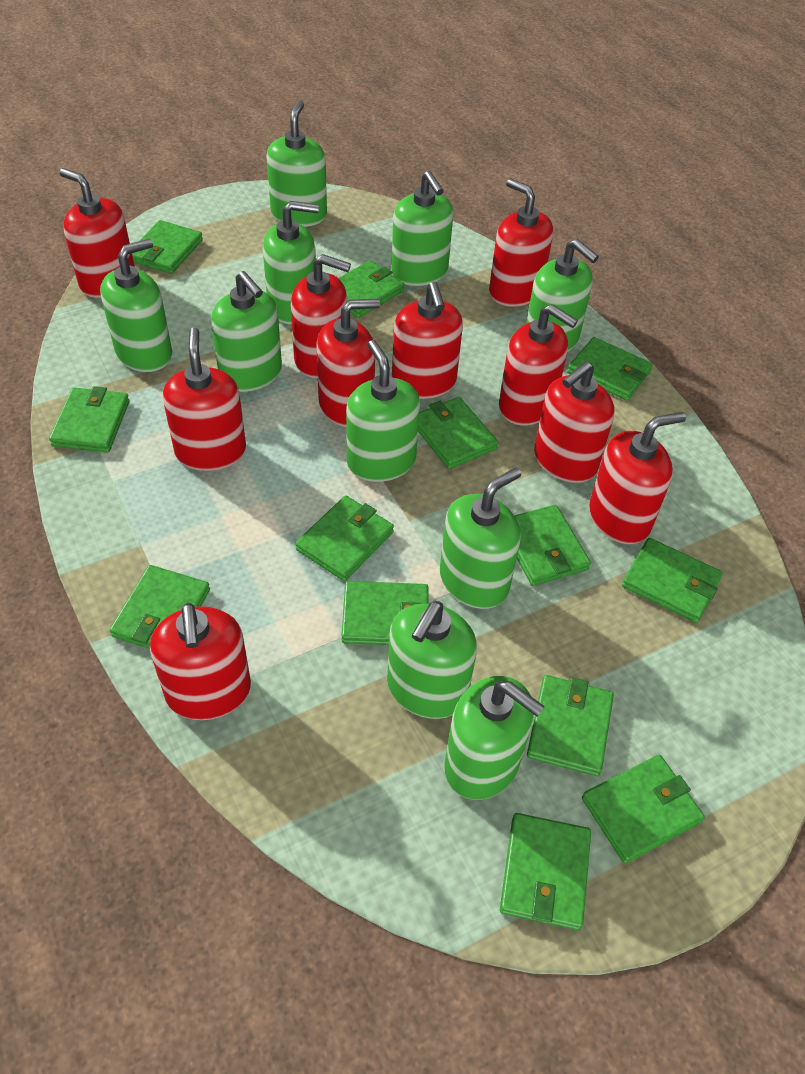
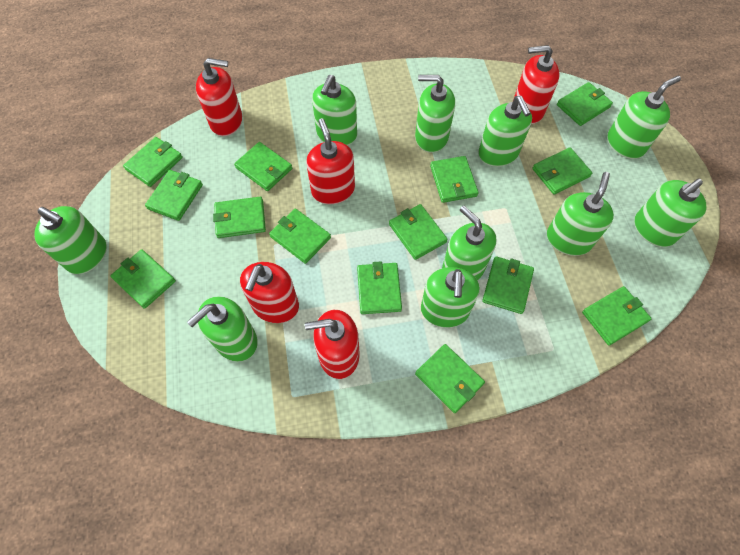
green wallet: 13 -> 14
red soap dispenser: 10 -> 5

